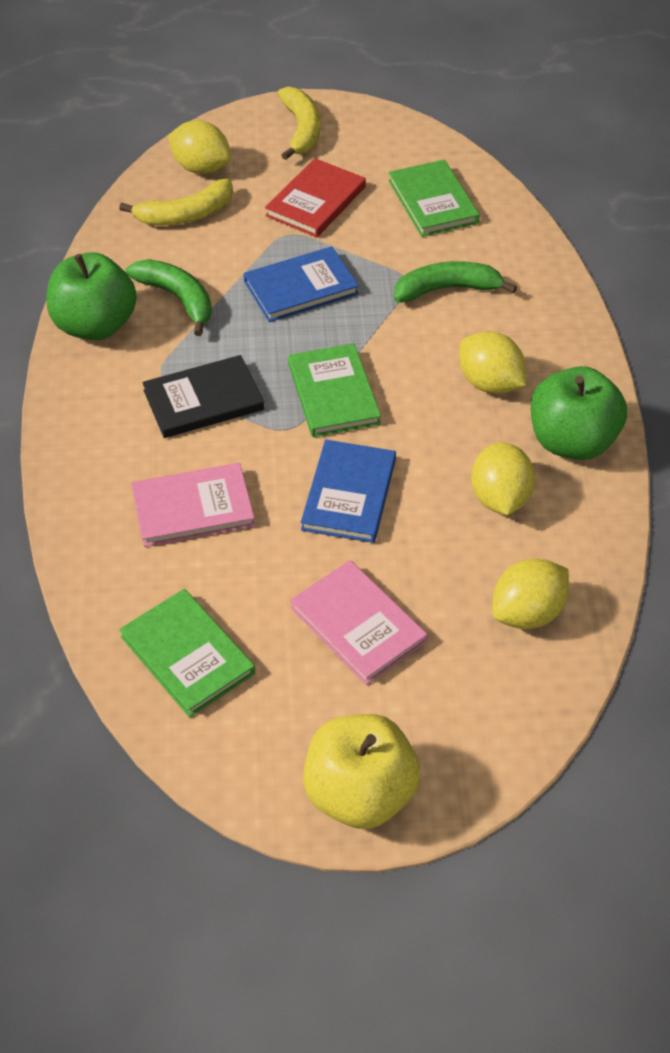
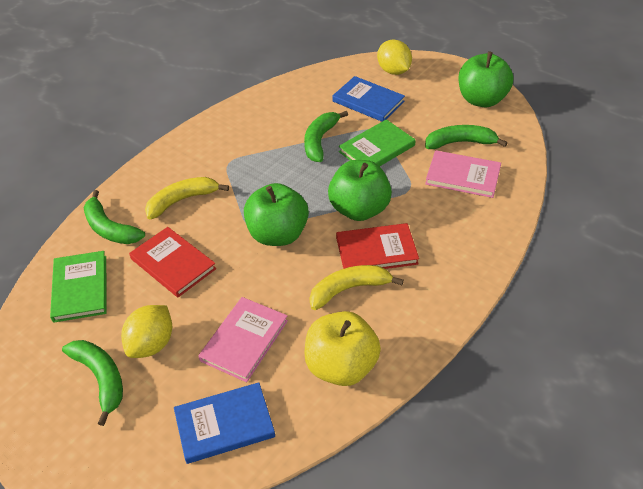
black book: 1 -> 0
green apple: 2 -> 3
green banana: 2 -> 4
green book: 3 -> 2
red book: 1 -> 2
yellow lemon: 4 -> 2

